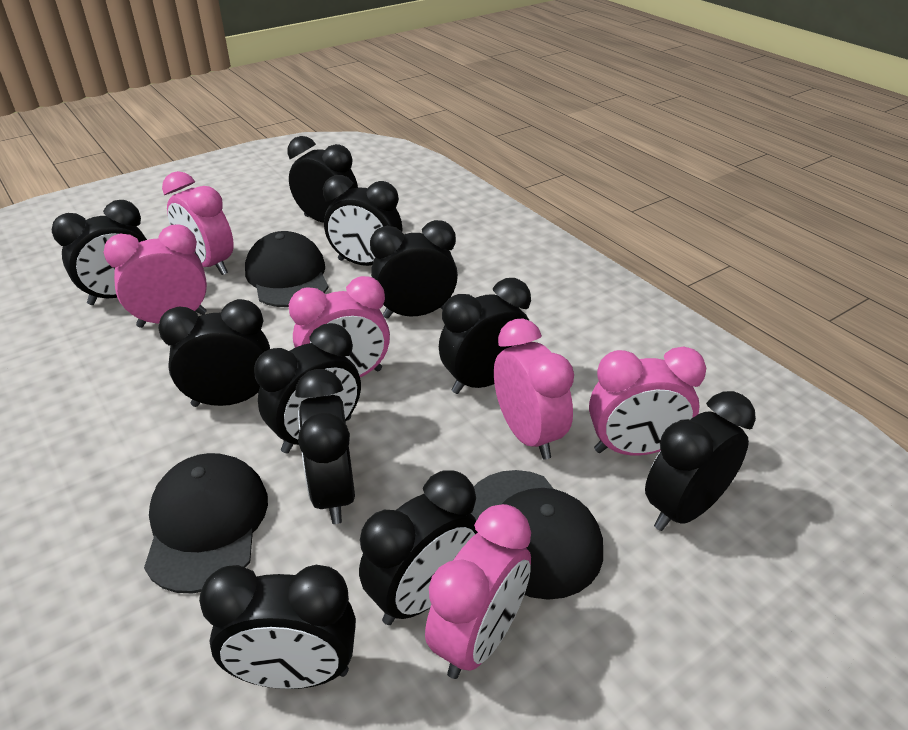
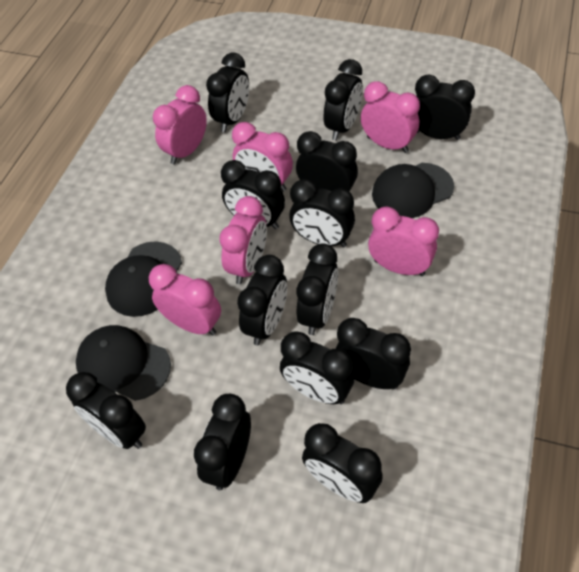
black clock: 11 -> 13

